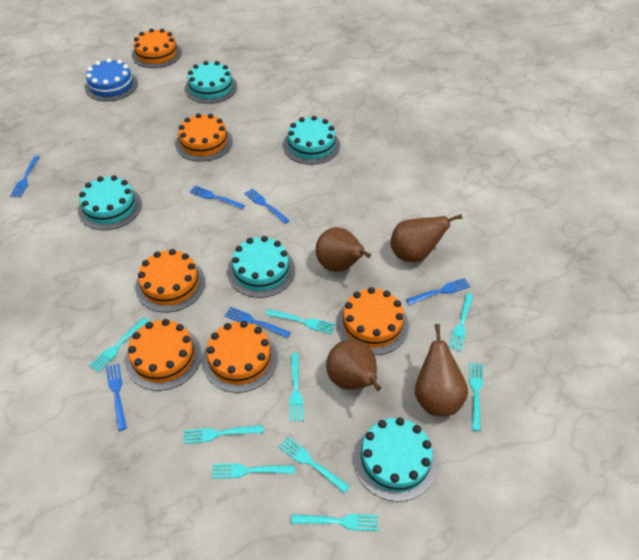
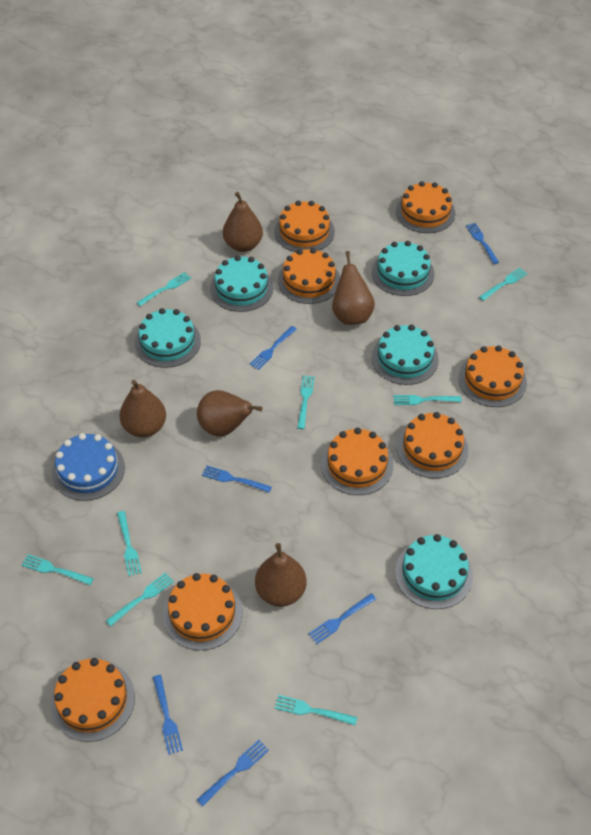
brown pear: 4 -> 5
orange cake: 6 -> 8
turquoise fork: 9 -> 8

